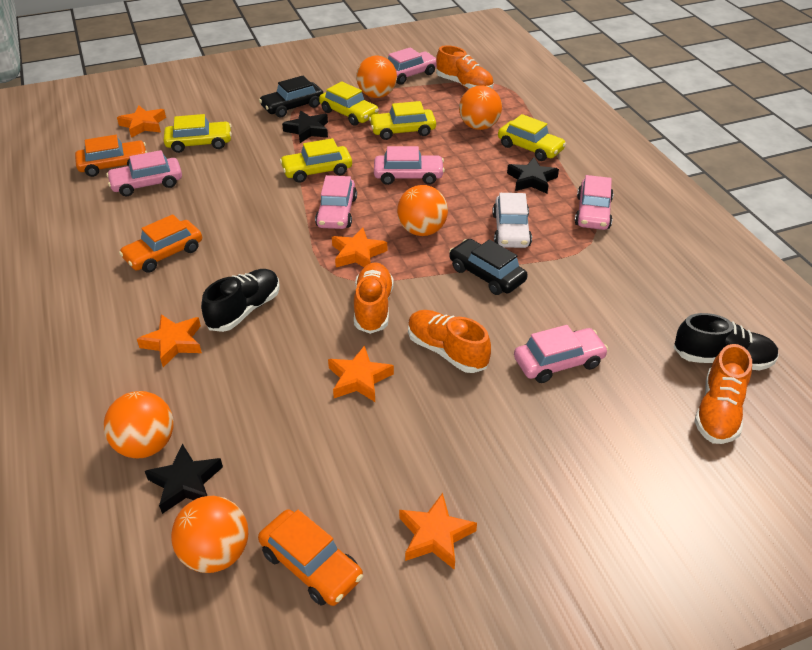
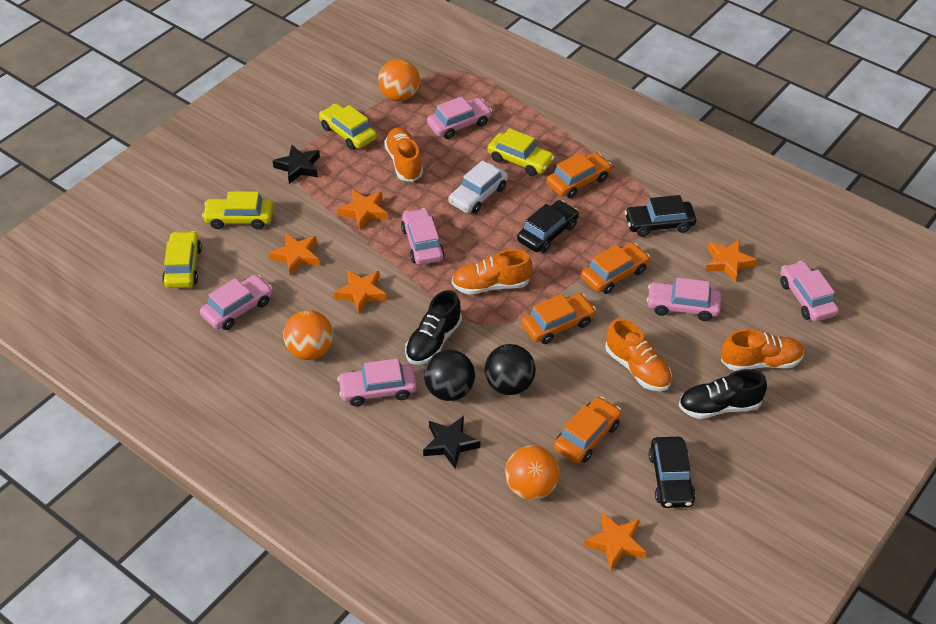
black ball: 0 -> 2
black car: 2 -> 3
black star: 3 -> 2
orange ball: 5 -> 3
orange car: 3 -> 4
yellow car: 5 -> 4

